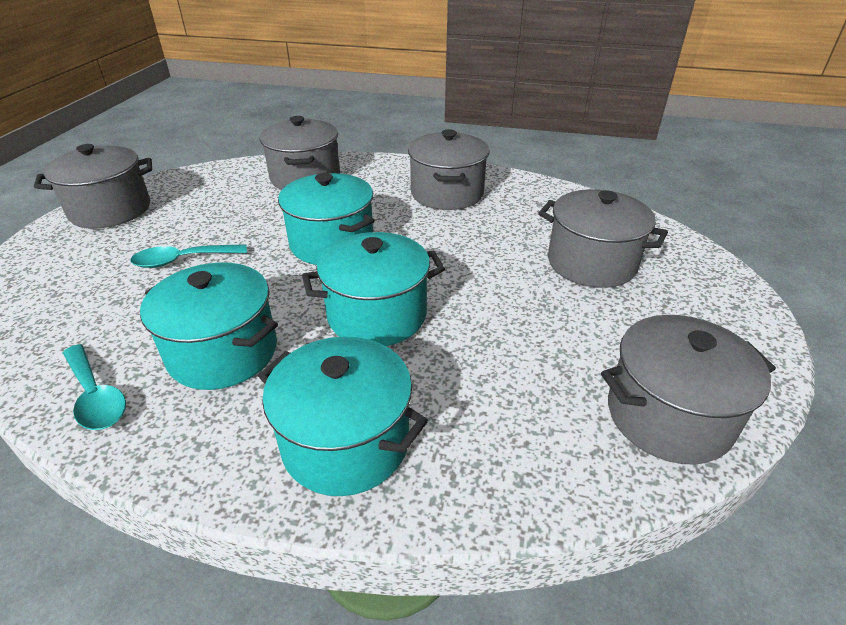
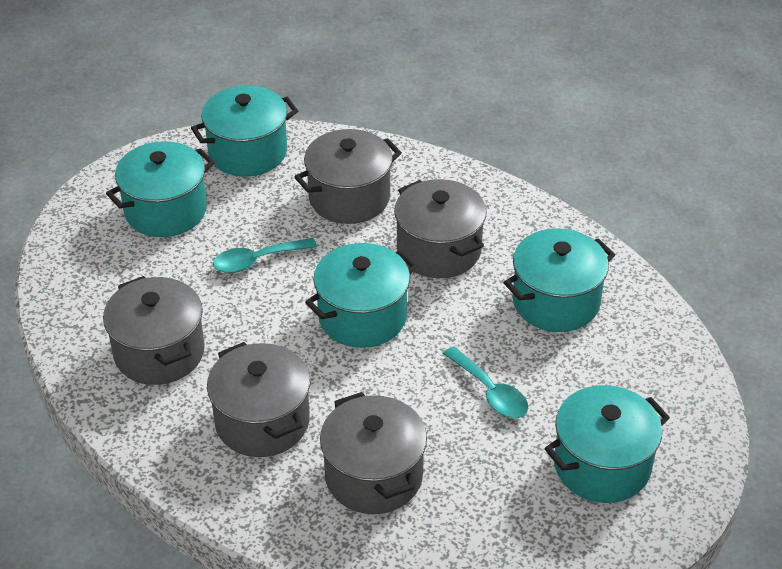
turquoise pot: 4 -> 5

